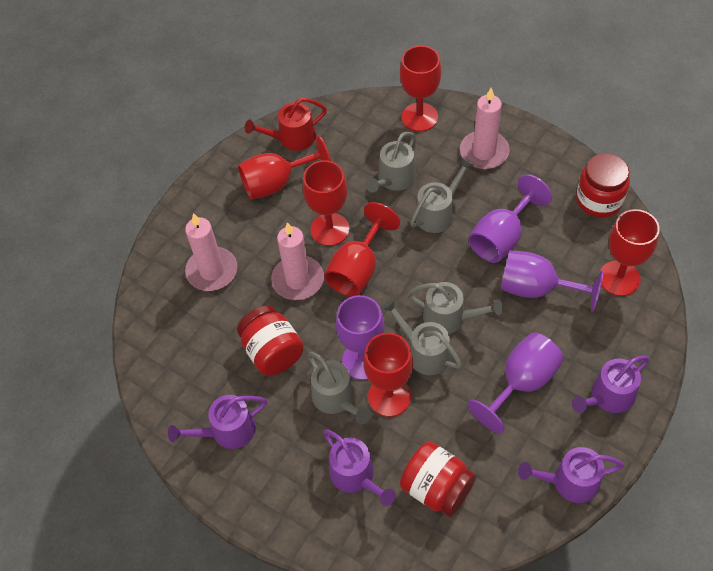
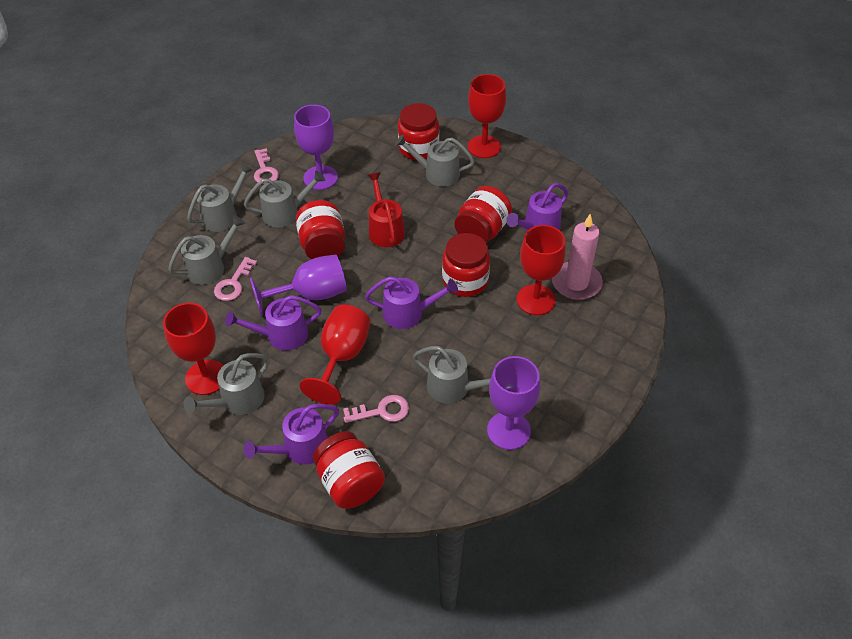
grey watering can: 5 -> 6
pink candle: 3 -> 1
pink key: 0 -> 3
purple goblet: 4 -> 3
red goblet: 6 -> 4
red jar: 3 -> 5

